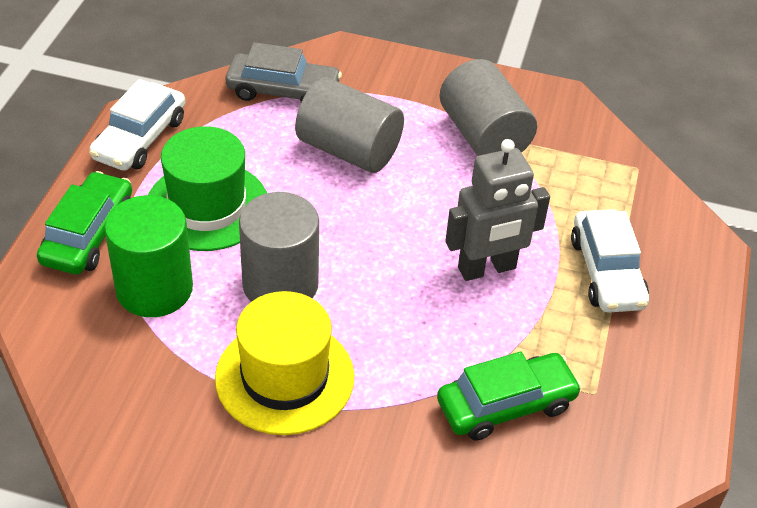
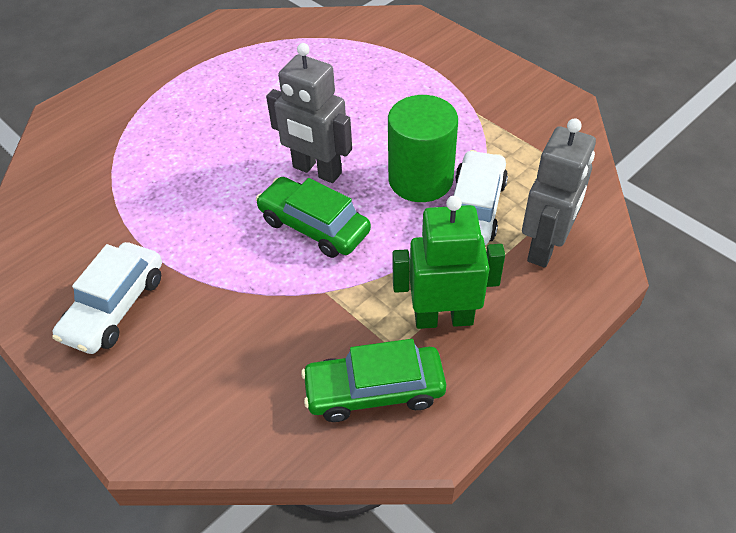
green hat: 1 -> 0
green robot: 0 -> 1
grey car: 1 -> 0
grey cylinder: 3 -> 0
grey robot: 1 -> 2
yellow hat: 1 -> 0

